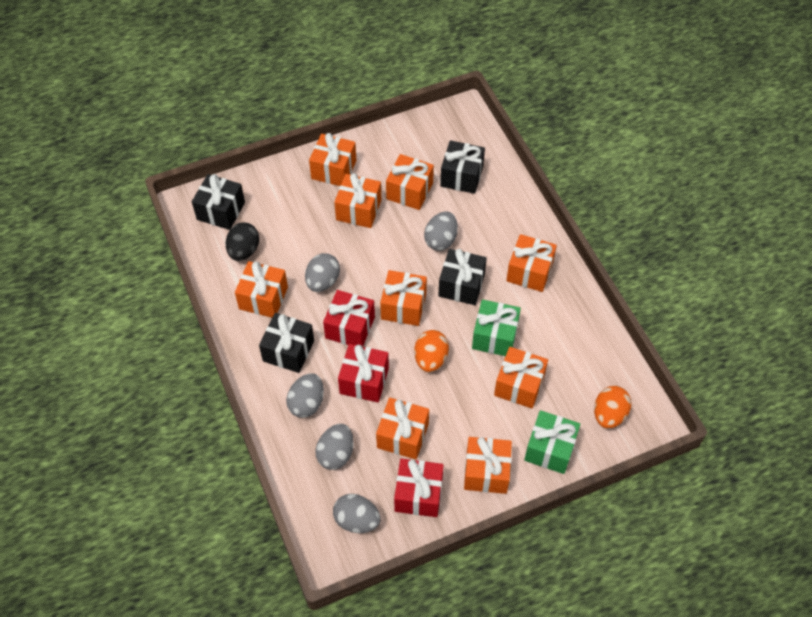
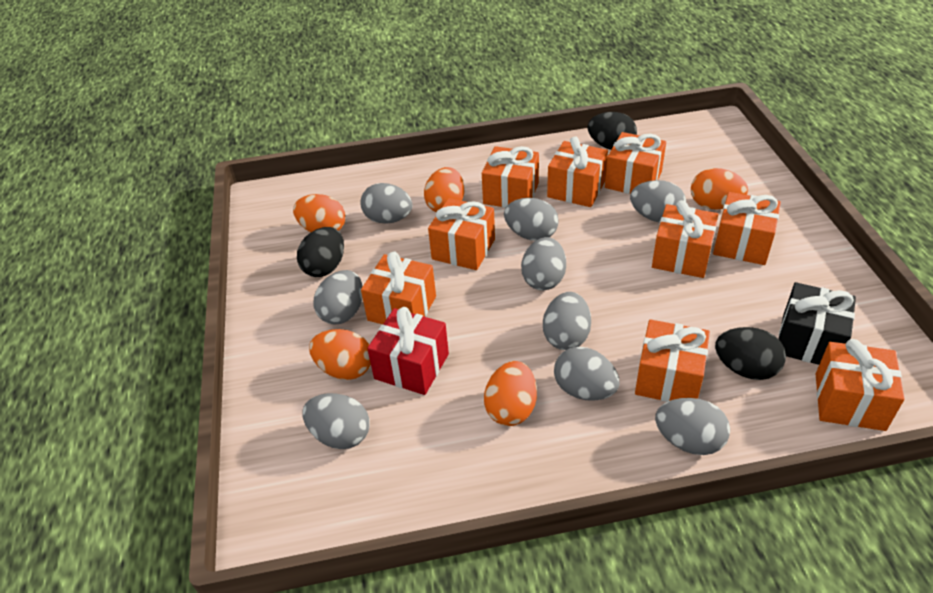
black egg: 1 -> 3
black gift: 4 -> 1
green gift: 2 -> 0
grey egg: 5 -> 9
orange egg: 2 -> 5
red gift: 3 -> 1

